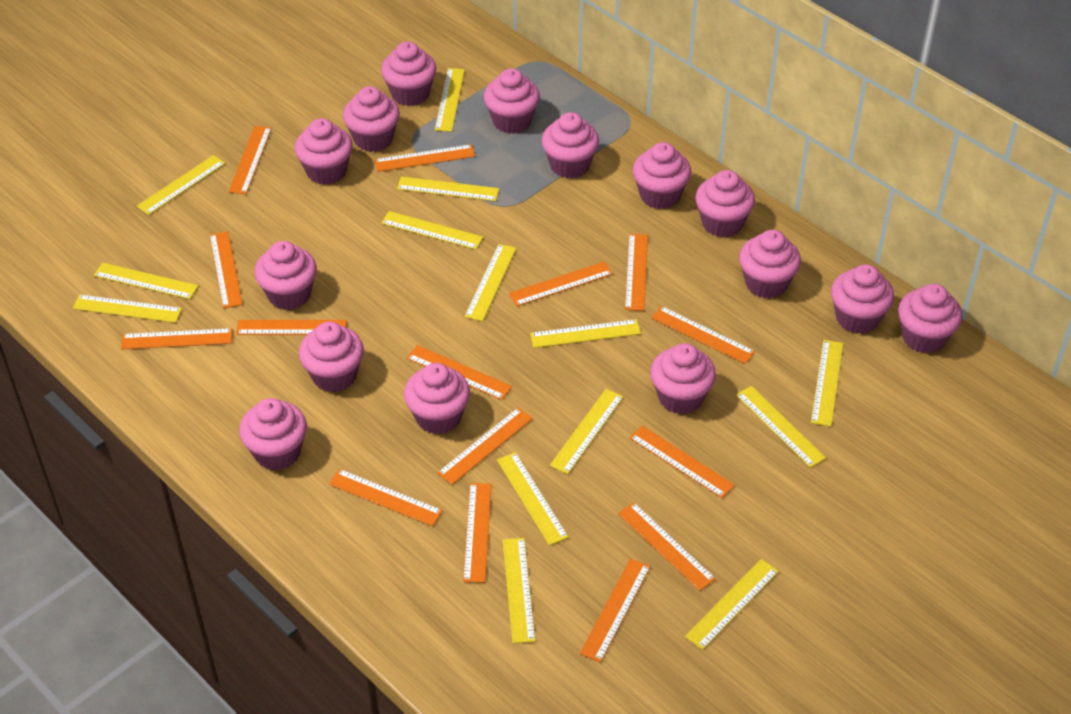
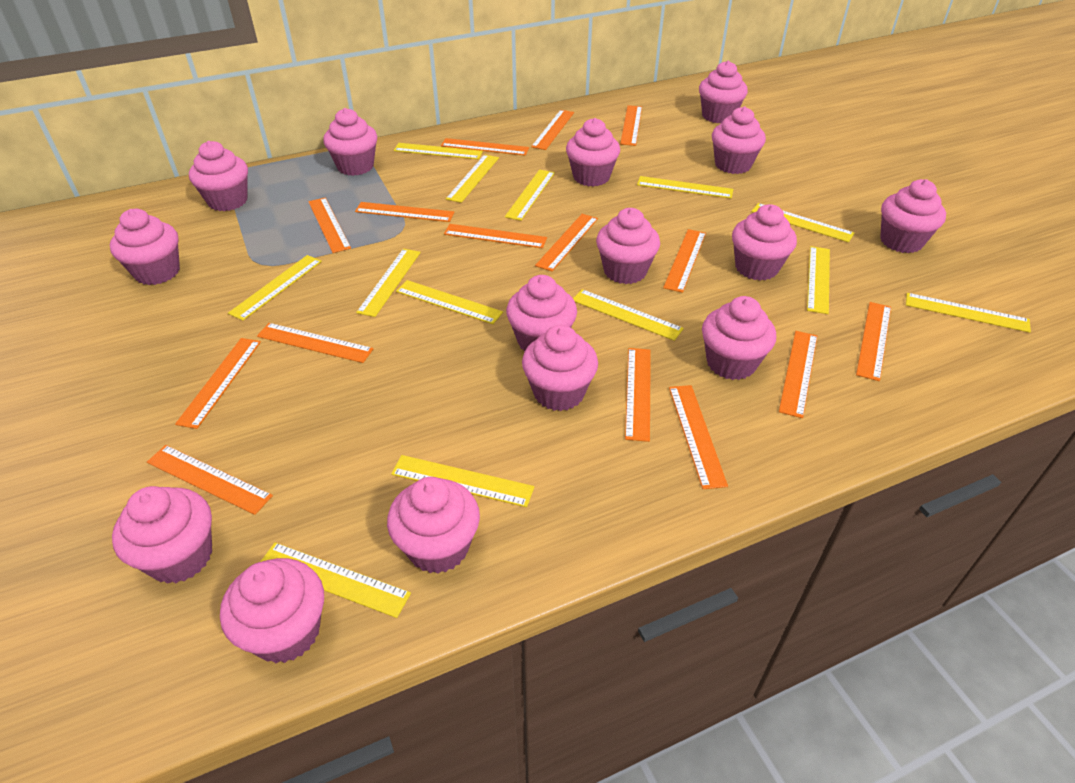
yellow ruler: 14 -> 13

